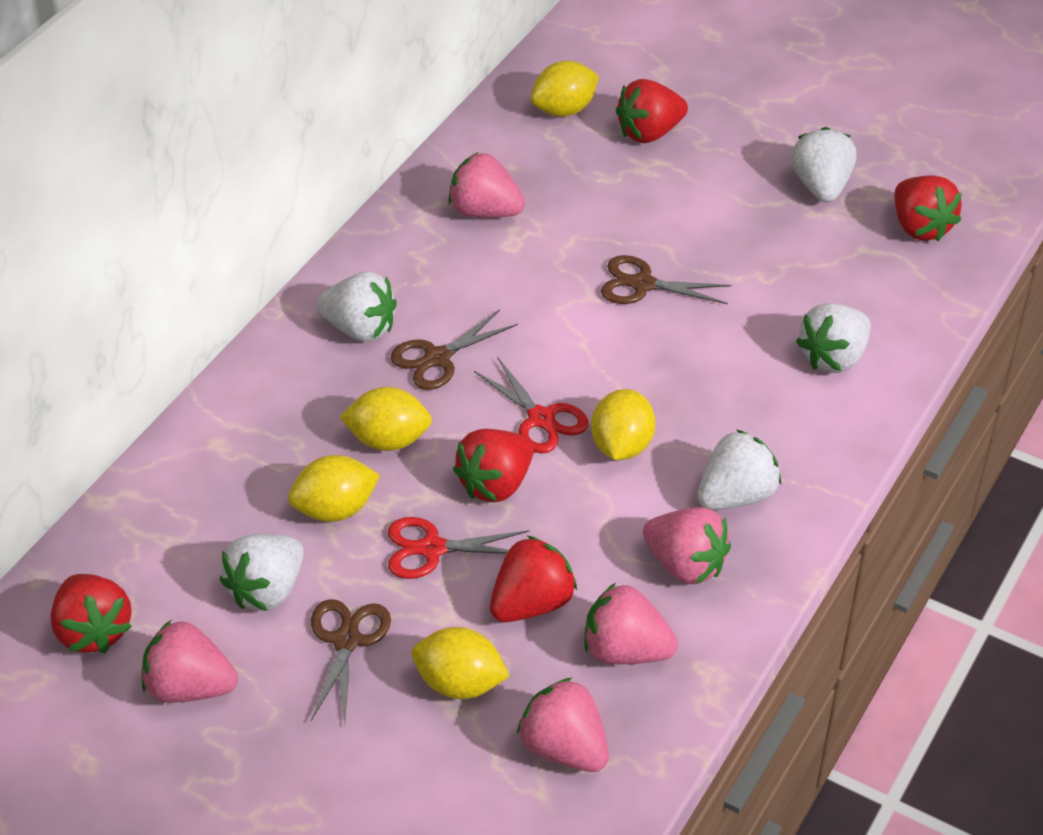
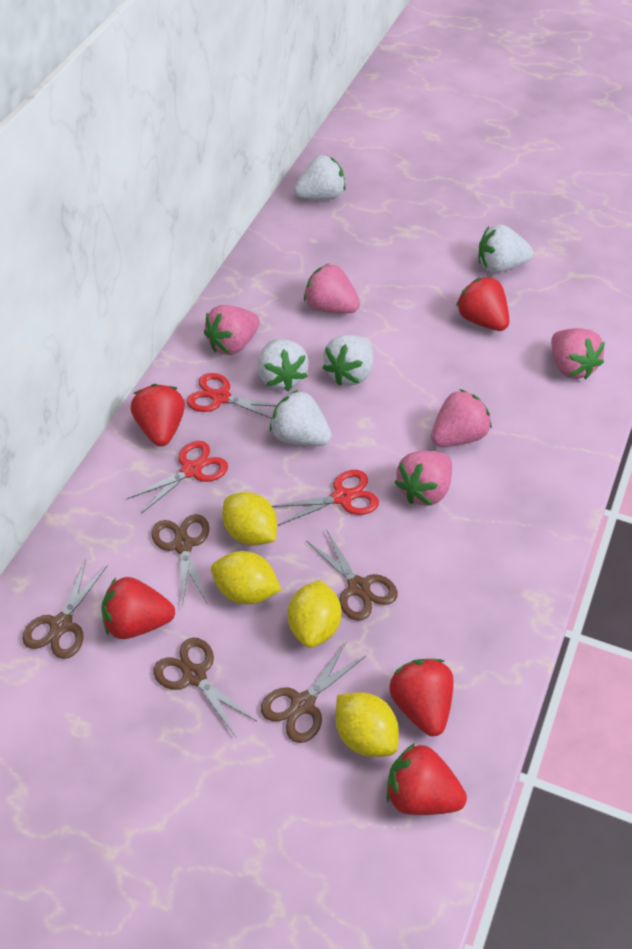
brown scissors: 3 -> 5
red scissors: 2 -> 3
yellow lemon: 5 -> 4

